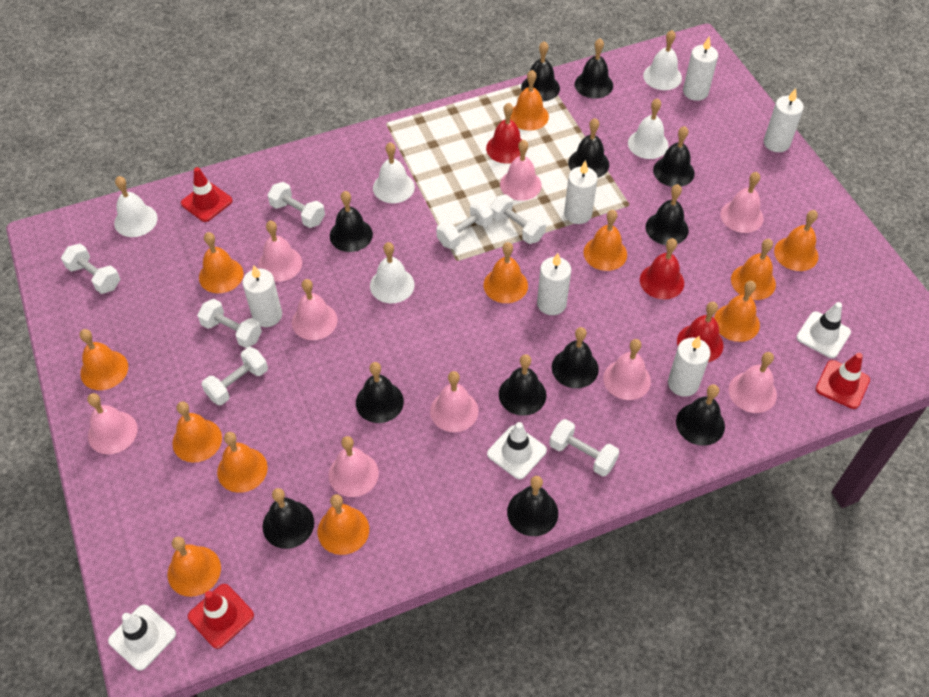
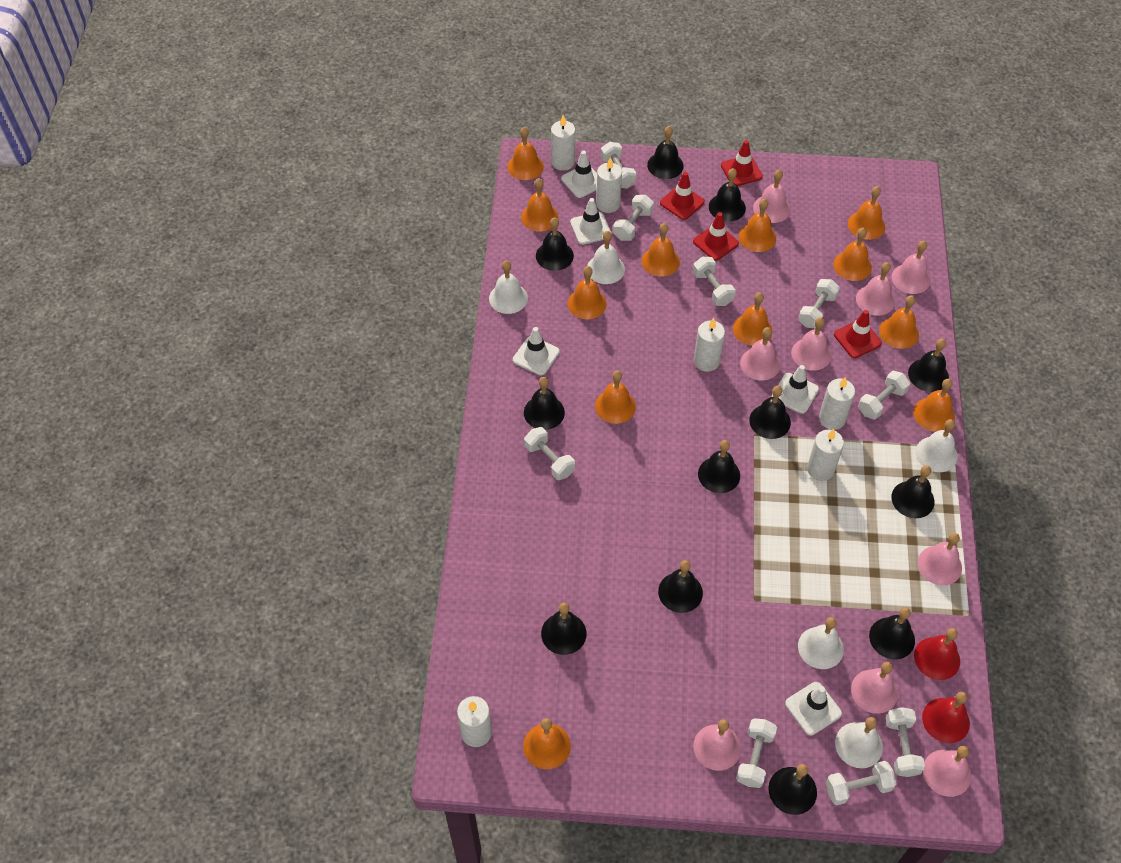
red bell: 3 -> 2
red traffic cone: 3 -> 4
white dumbbell: 7 -> 9
white traffic cone: 3 -> 5

